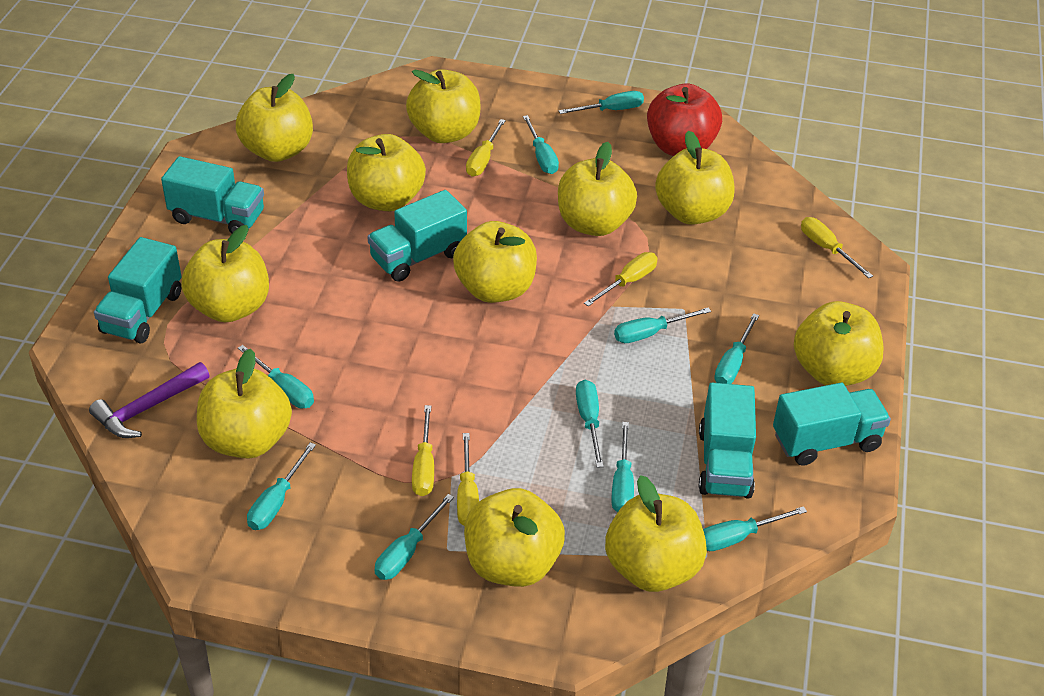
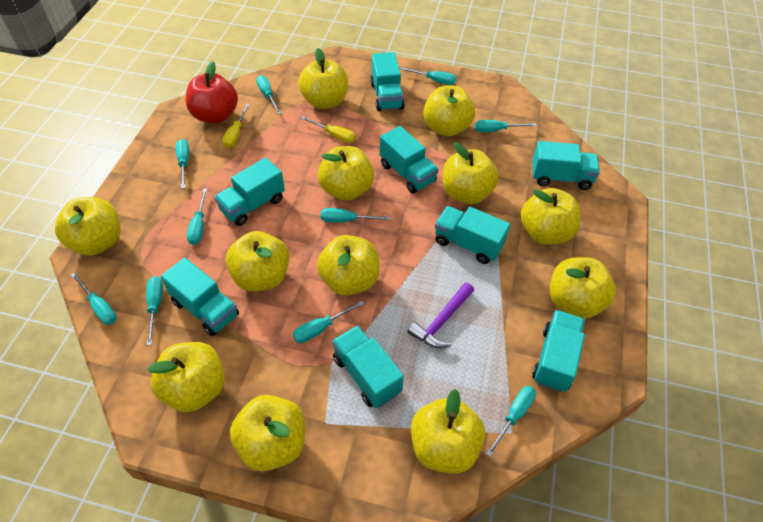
turquoise truck: 5 -> 8
yellow apple: 11 -> 12
yellow screwdriver: 5 -> 2

